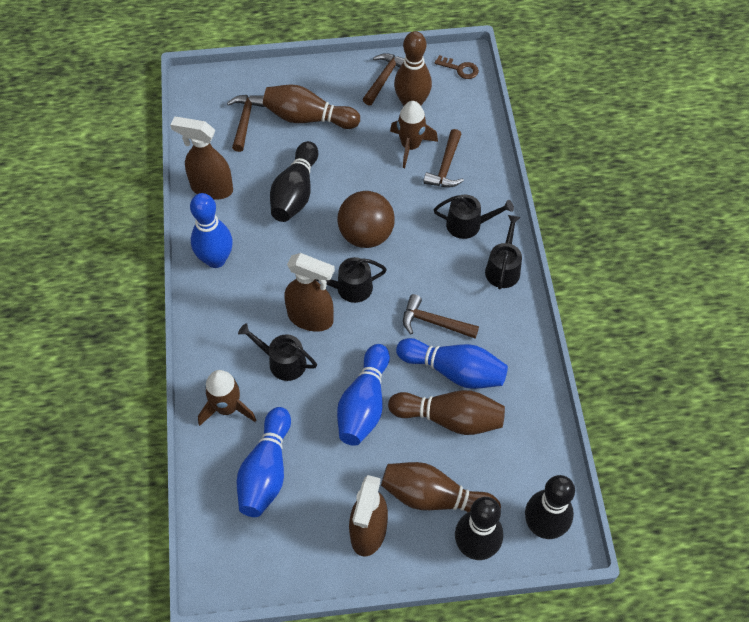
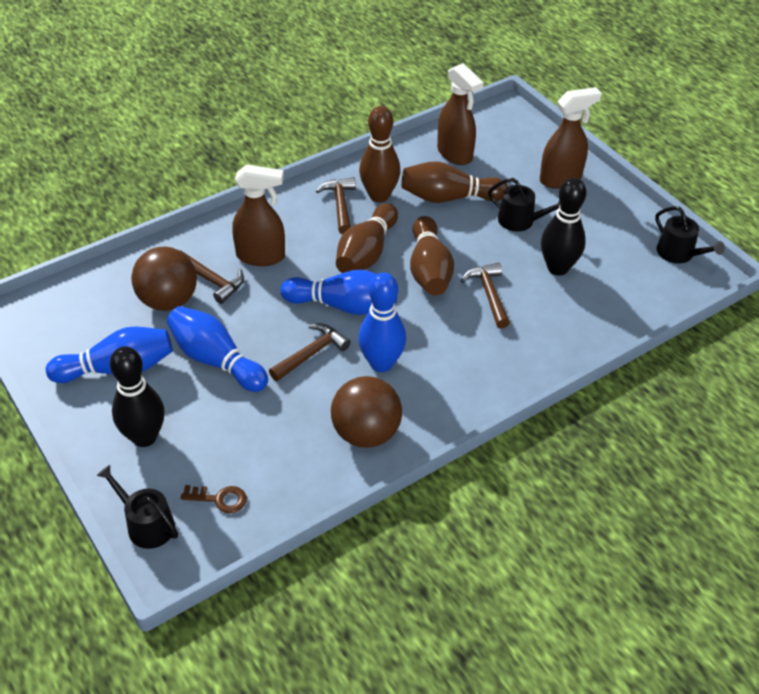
black bowling pin: 3 -> 2
black watering can: 4 -> 3
brown ball: 1 -> 2
brown rocket: 2 -> 0

